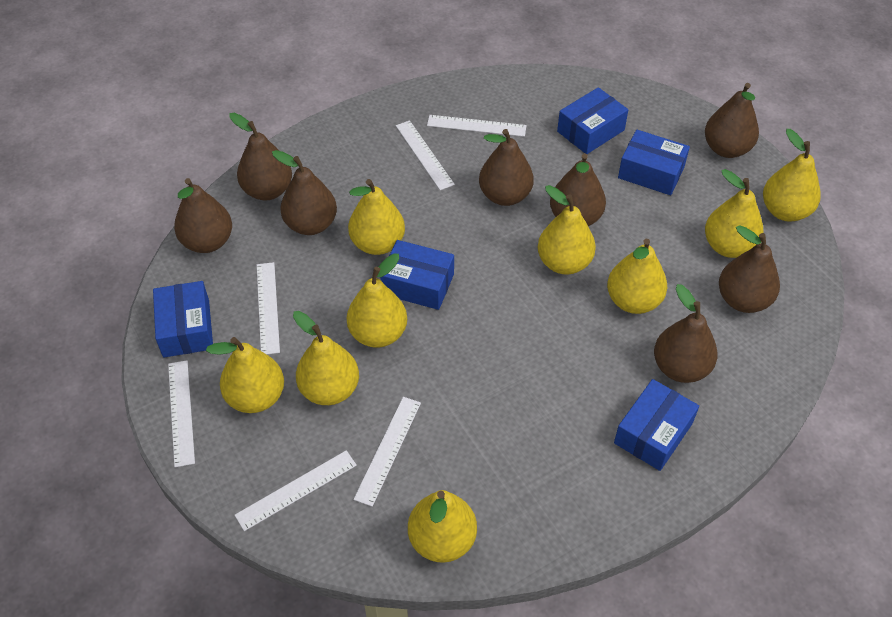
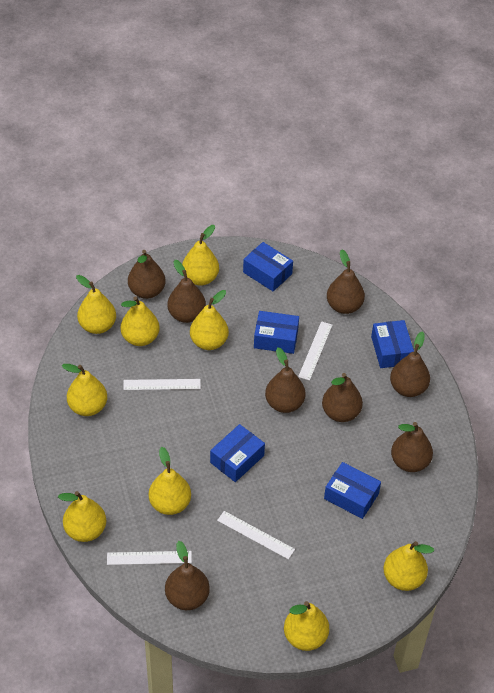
white ruler: 6 -> 4

